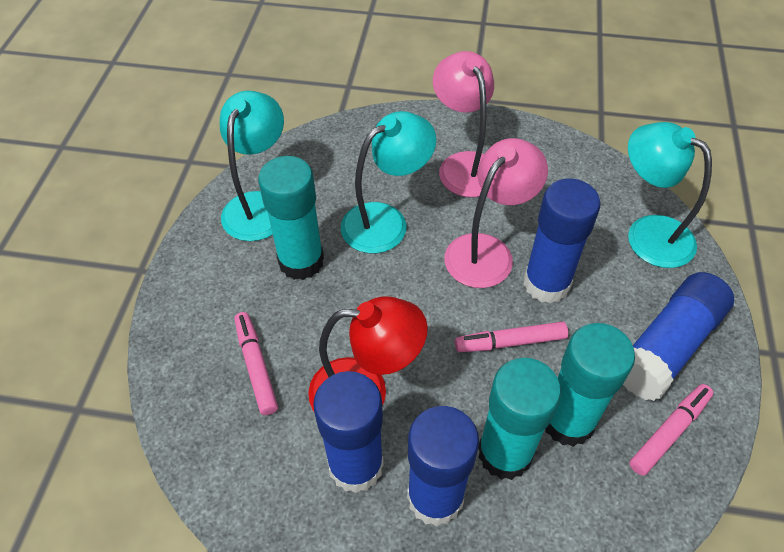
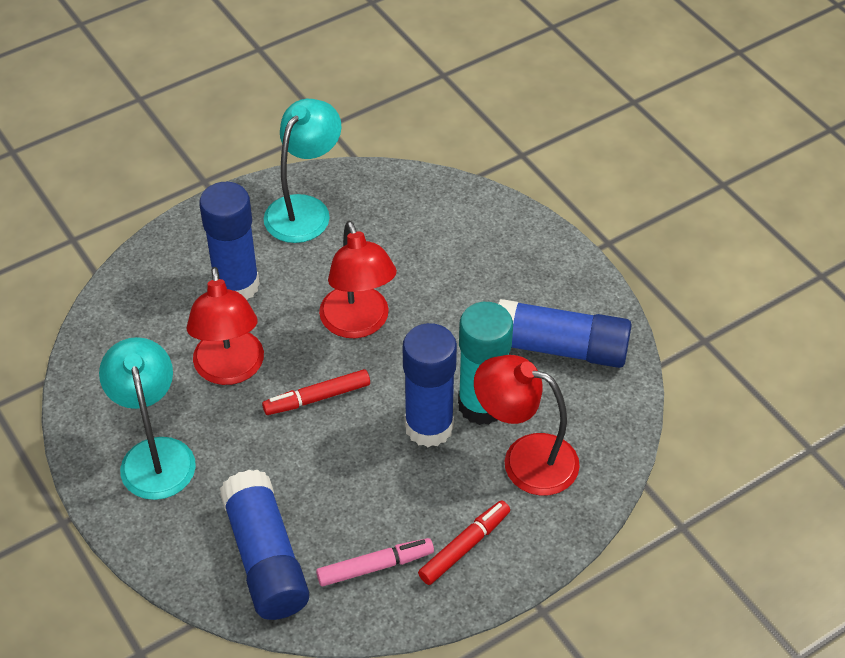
pink lamp: 2 -> 0
pink marker: 3 -> 1
red lamp: 1 -> 3
red marker: 0 -> 2
turquoise glue stick: 3 -> 1
turquoise lamp: 3 -> 2

